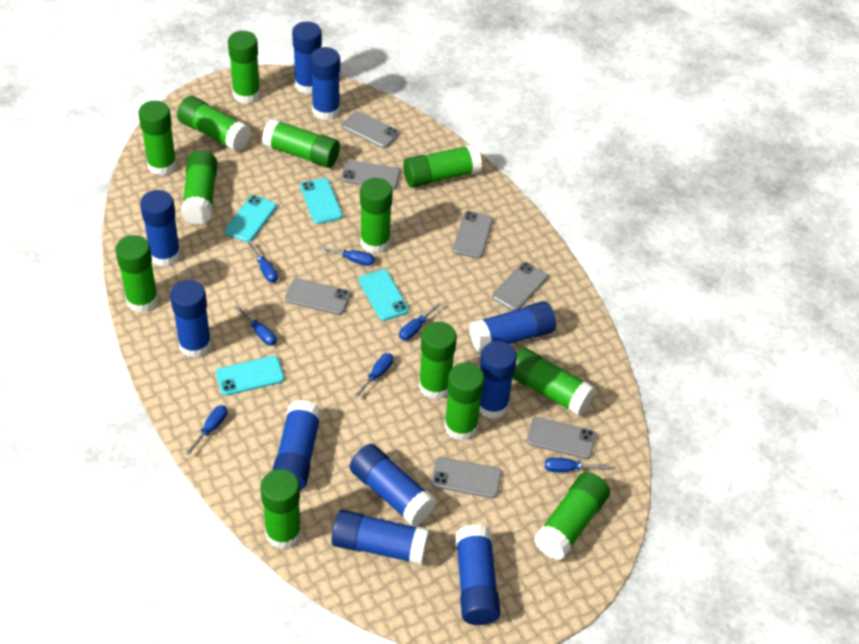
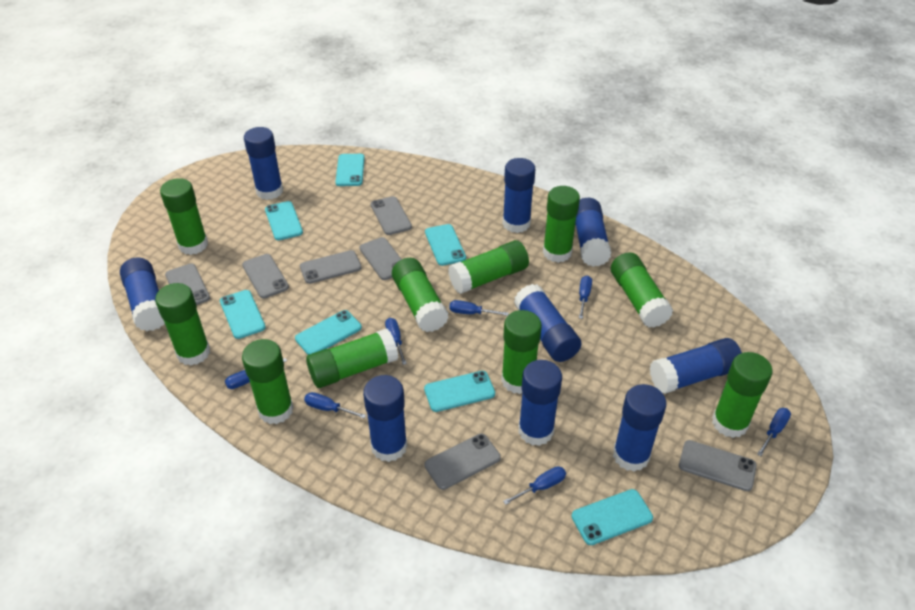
blue glue stick: 10 -> 9
green glue stick: 13 -> 10
turquoise phone: 4 -> 7

